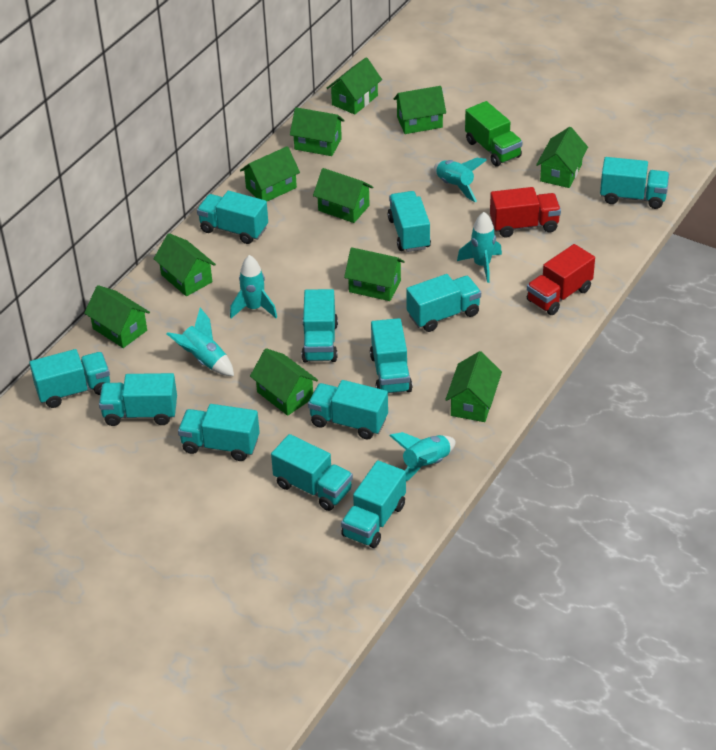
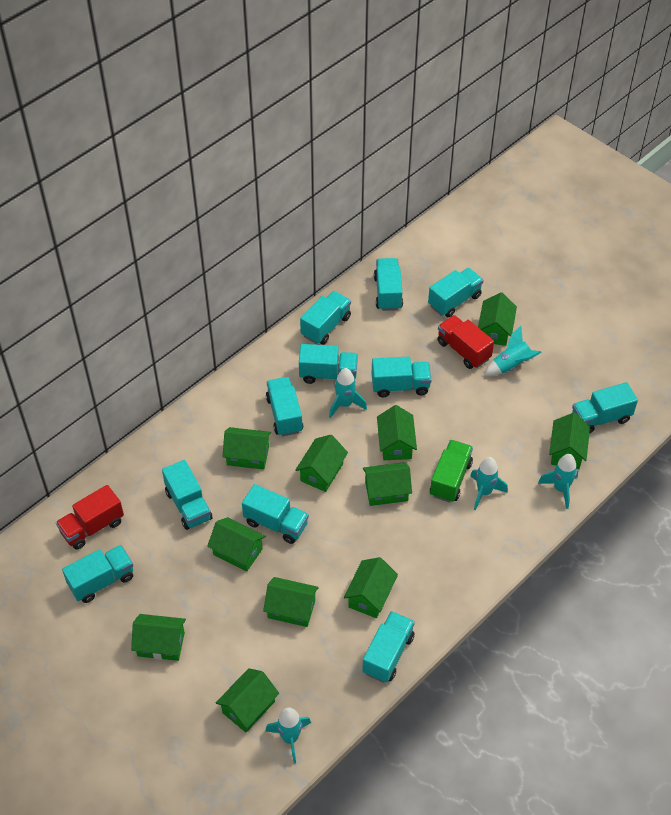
turquoise truck: 12 -> 11

